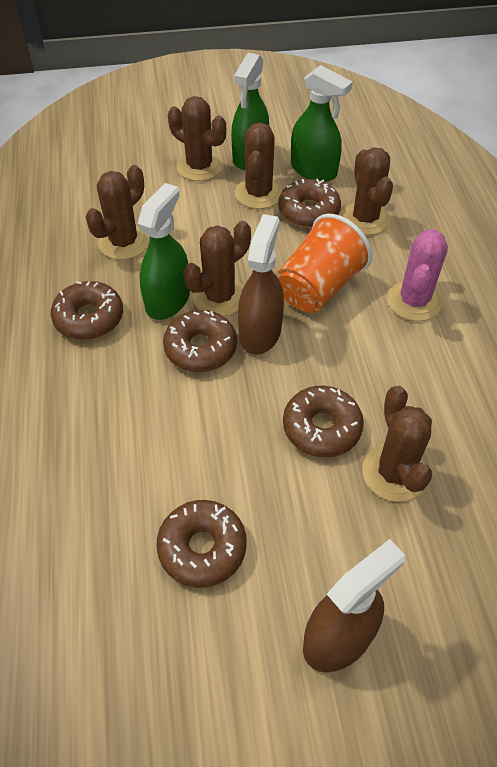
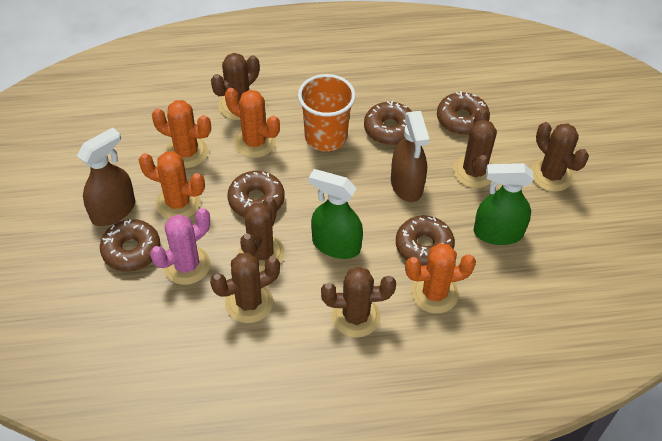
green spray bottle: 3 -> 2
orange cactus: 0 -> 4

